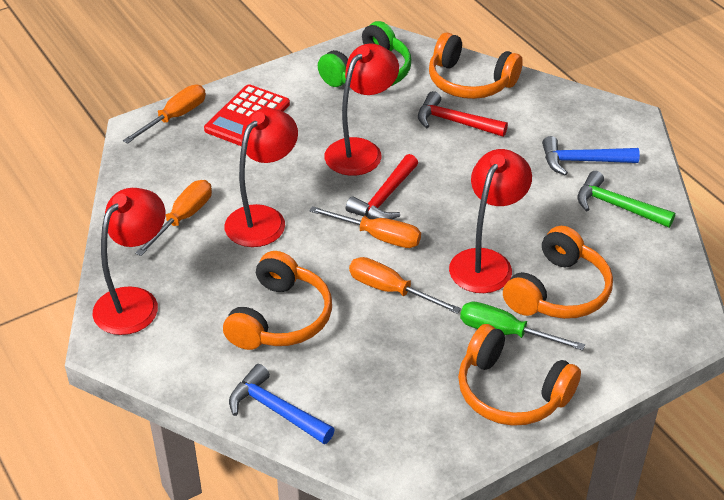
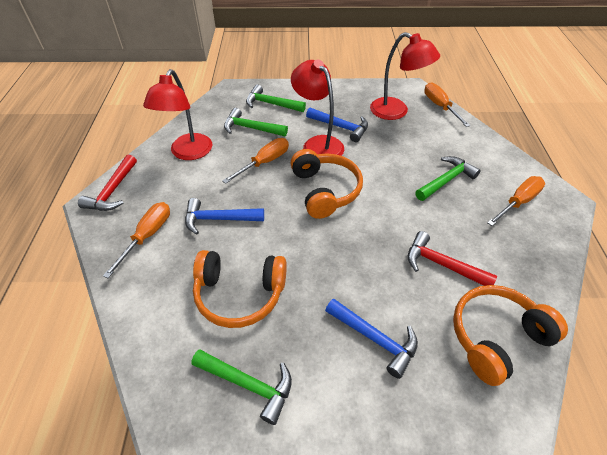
blue hammer: 2 -> 3
green hammer: 1 -> 4
green headphones: 1 -> 0
green screwdriver: 1 -> 0
orange headphones: 4 -> 3
red calculator: 1 -> 0
red lamp: 4 -> 3

